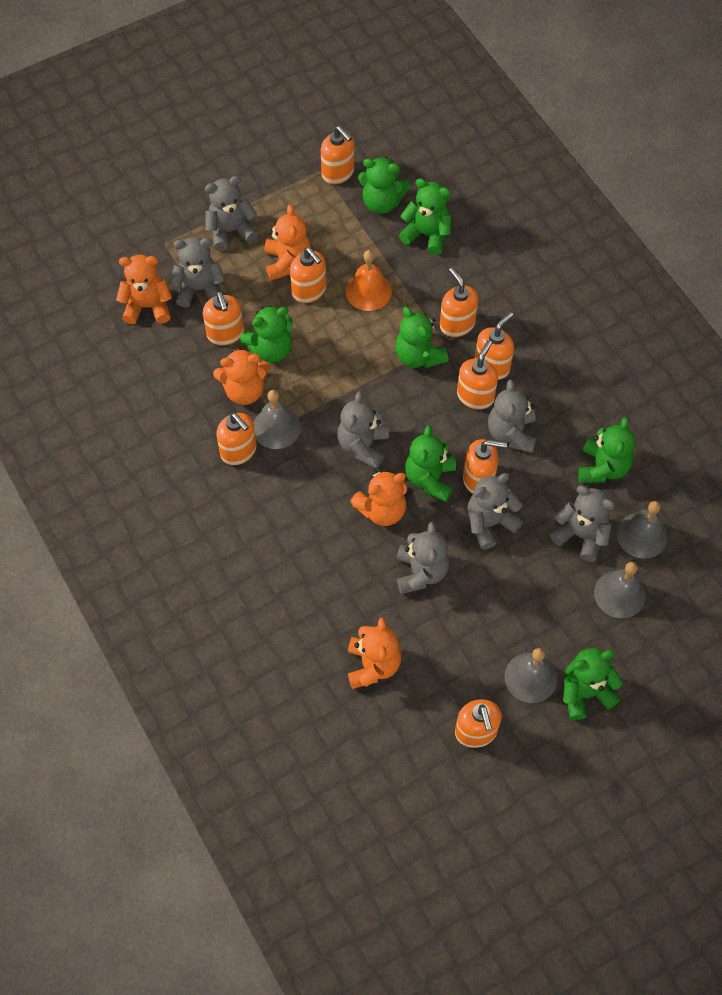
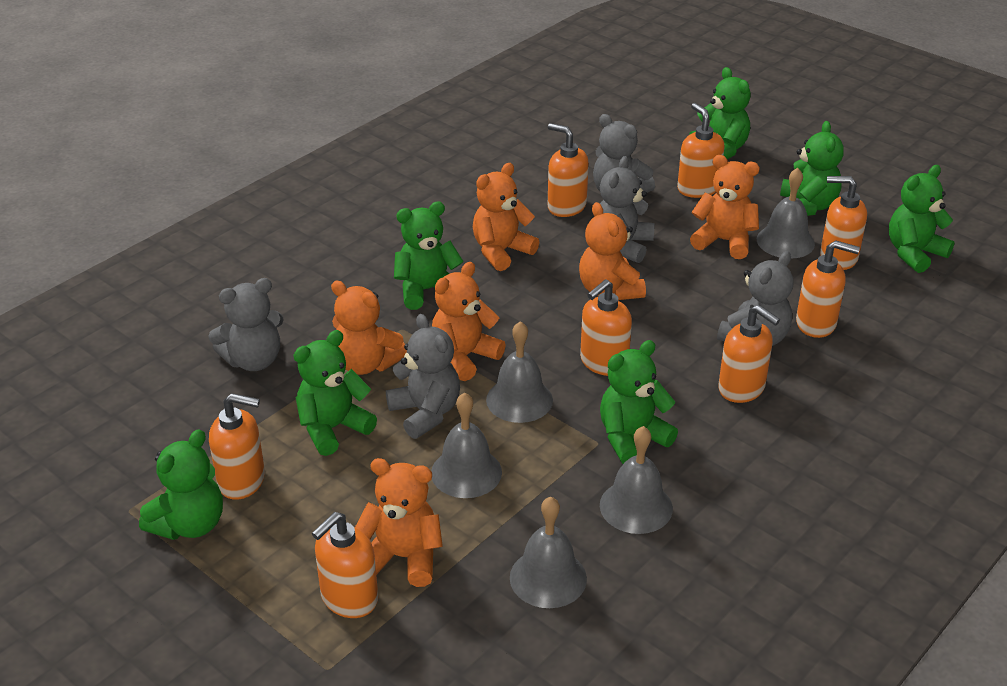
grey bell: 4 -> 5
grey teddy bear: 7 -> 5
orange bell: 1 -> 0
orange soap dispenser: 9 -> 8
orange teddy bear: 5 -> 6

